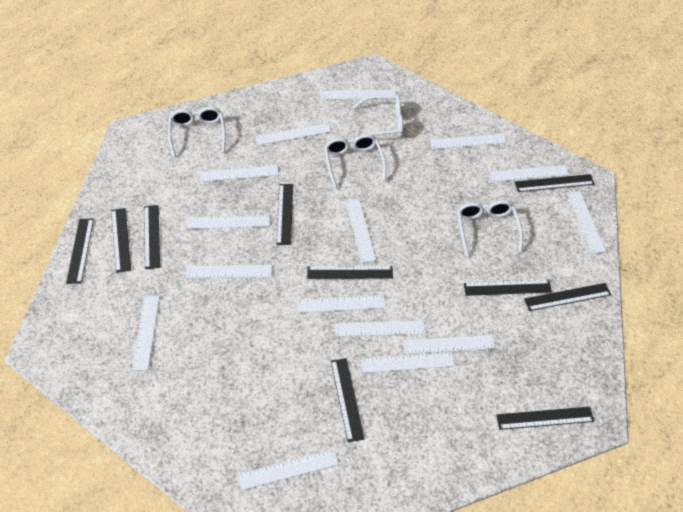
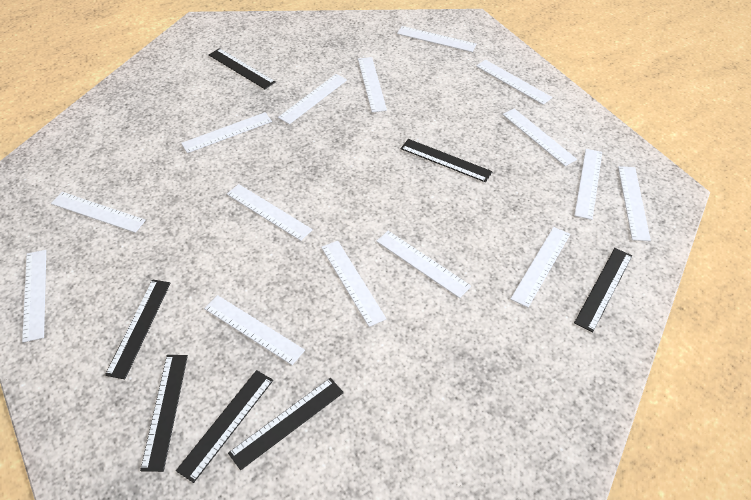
black ruler: 10 -> 7
white glasses: 4 -> 0

